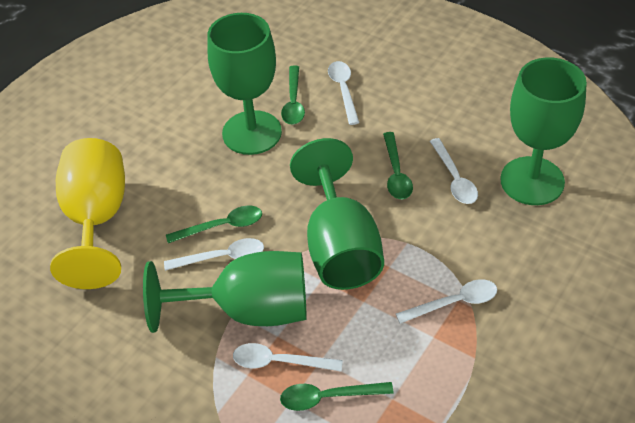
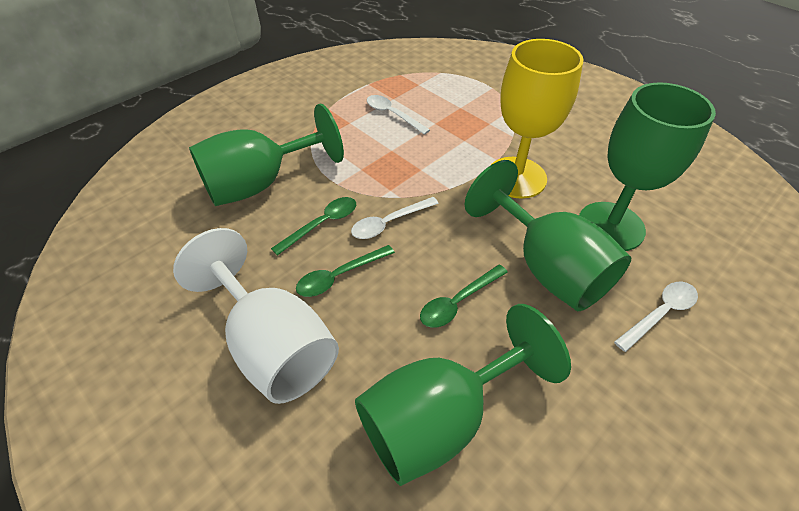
green spoon: 4 -> 3
white goblet: 0 -> 1
white spoon: 5 -> 3

